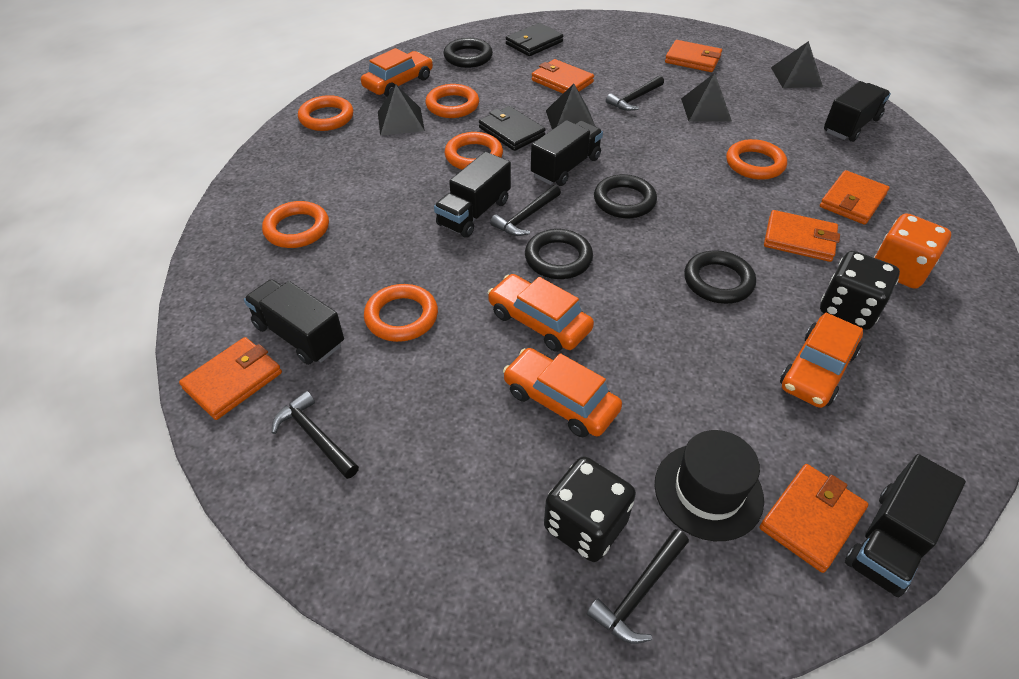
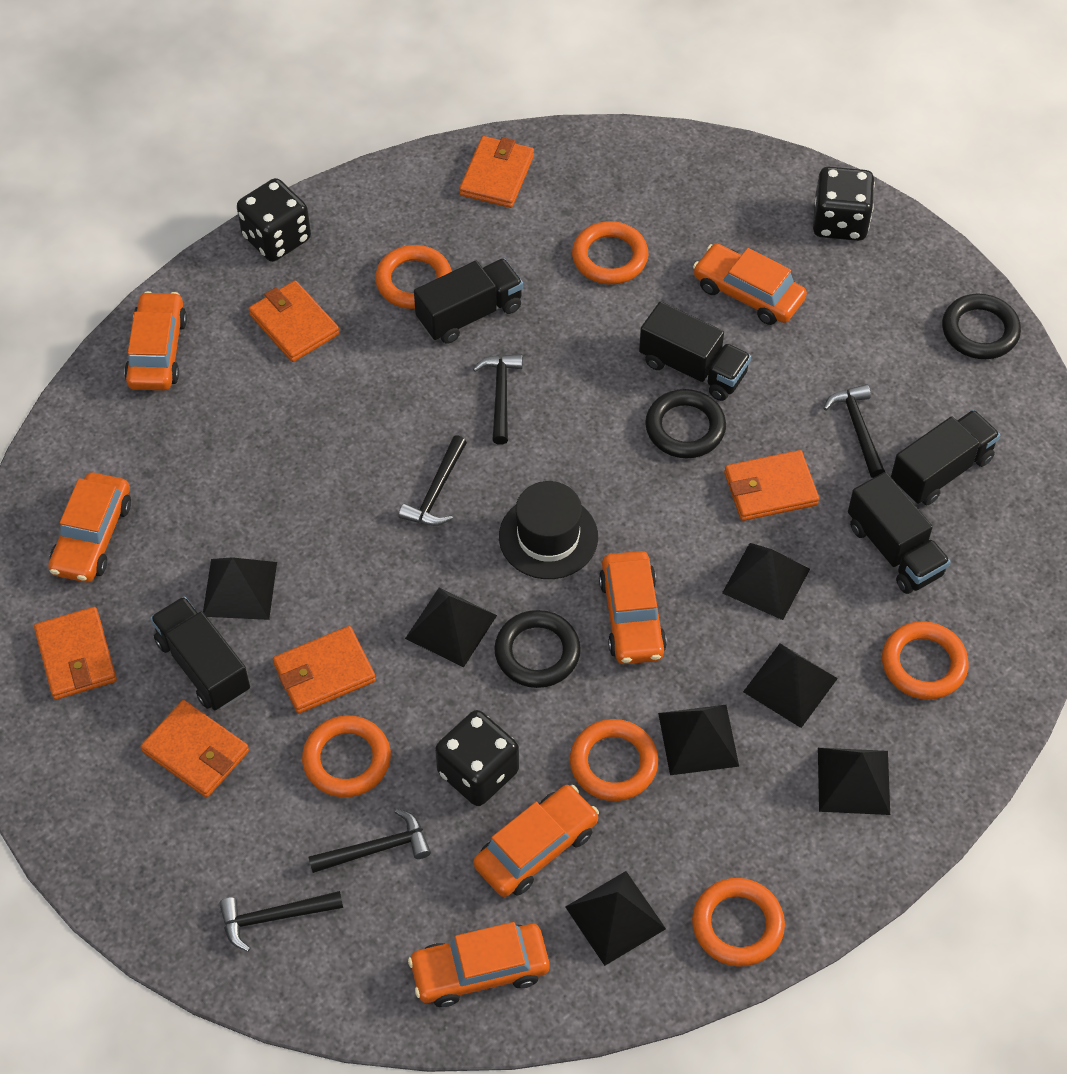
black dice: 2 -> 3
black hammer: 4 -> 5
black pyramid: 4 -> 7
black ring: 4 -> 3
black wallet: 2 -> 0
orange car: 4 -> 6
orange dice: 1 -> 0

